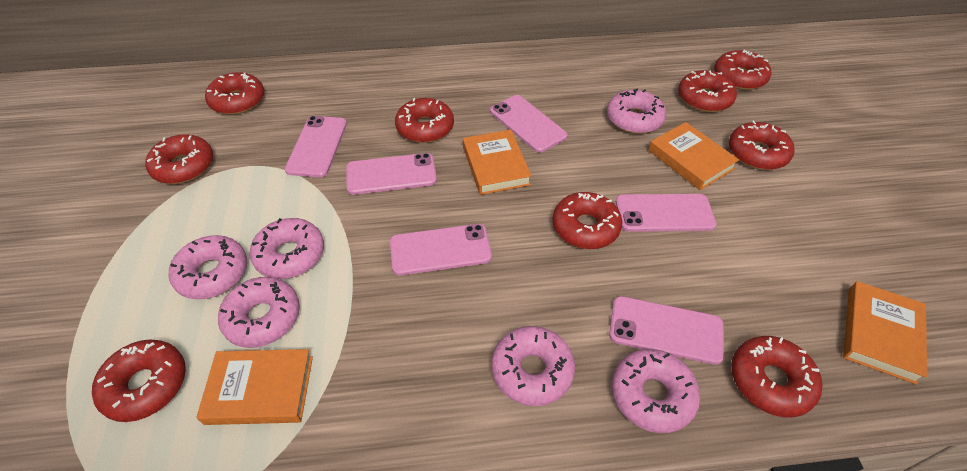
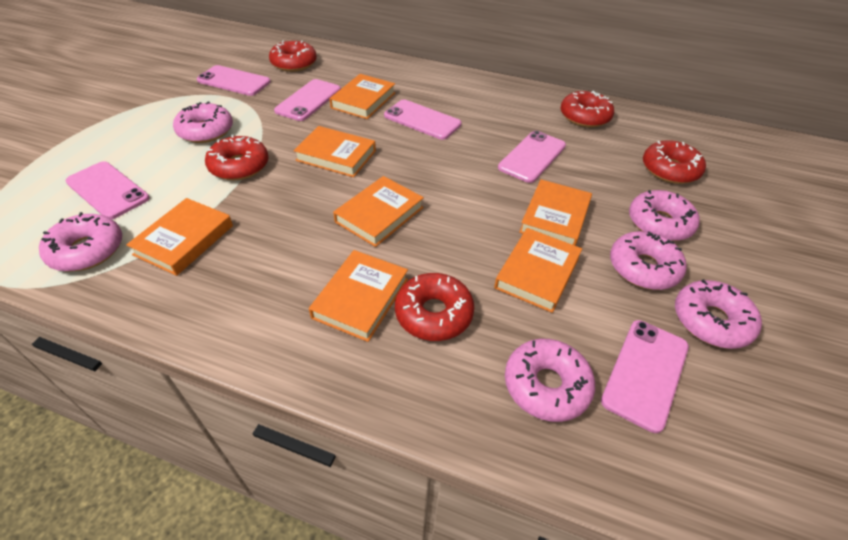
orange book: 4 -> 7
red donut: 9 -> 5

